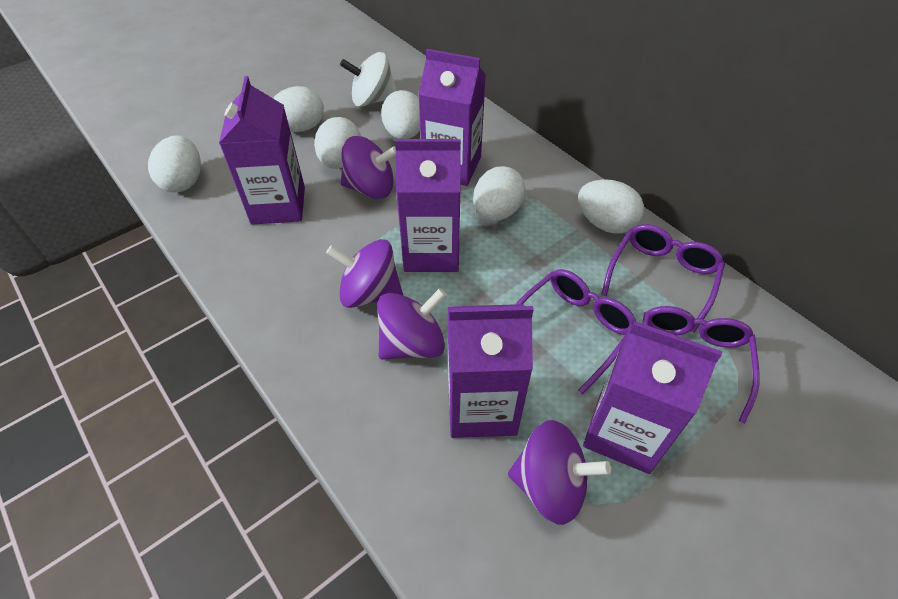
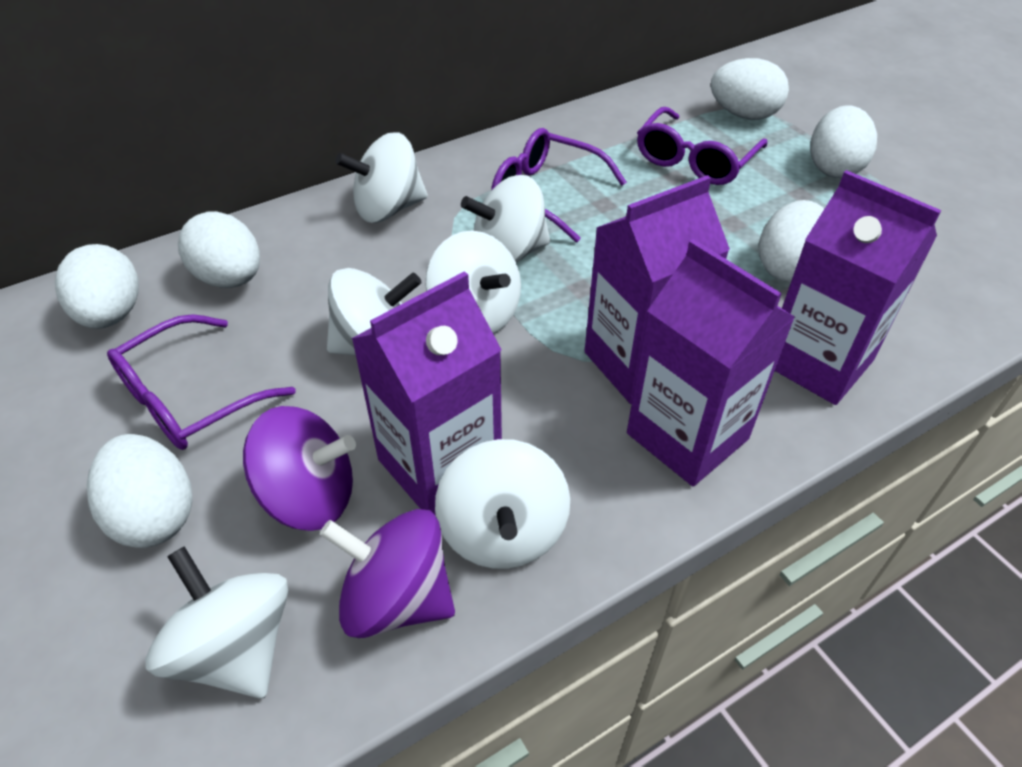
purple carton: 5 -> 4
purple spinning top: 4 -> 2
white spinning top: 1 -> 6

